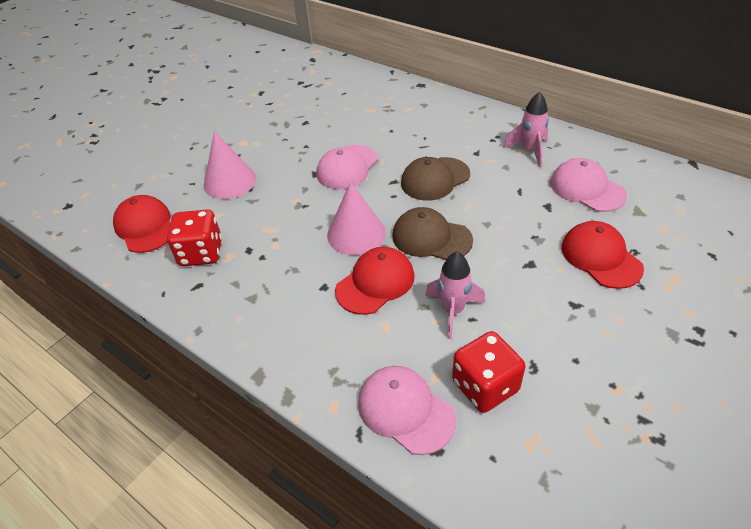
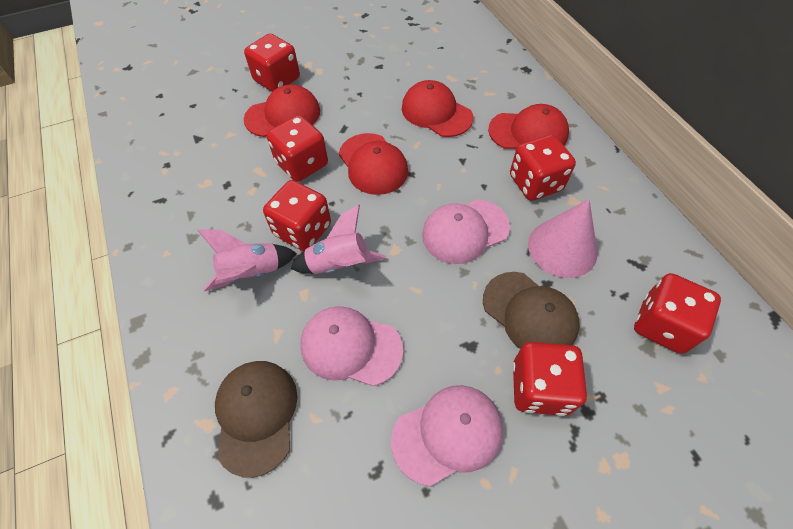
pink cone: 2 -> 1
red cap: 3 -> 4
red dice: 2 -> 6

